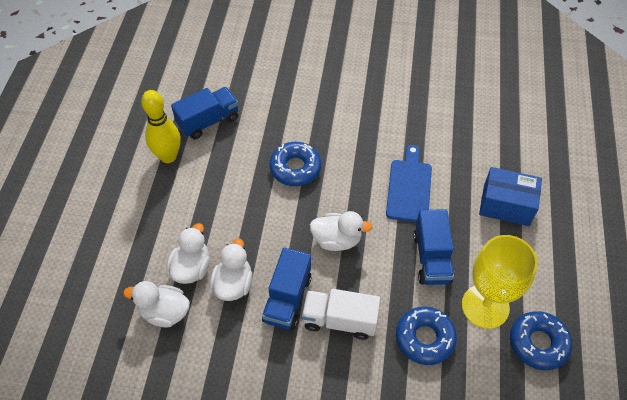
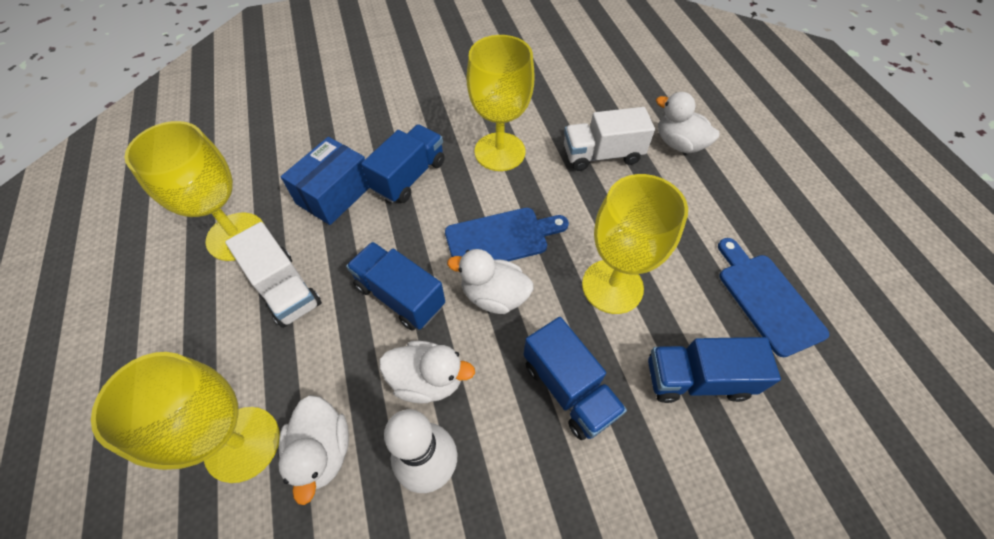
blue cutting board: 1 -> 2
blue donut: 3 -> 0
blue truck: 3 -> 4
white bowling pin: 0 -> 1
white truck: 1 -> 2
yellow bowling pin: 1 -> 0
yellow goblet: 1 -> 4

